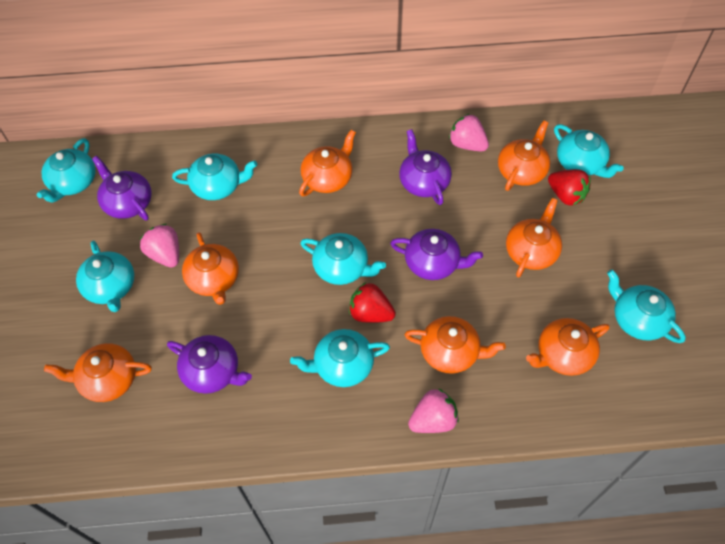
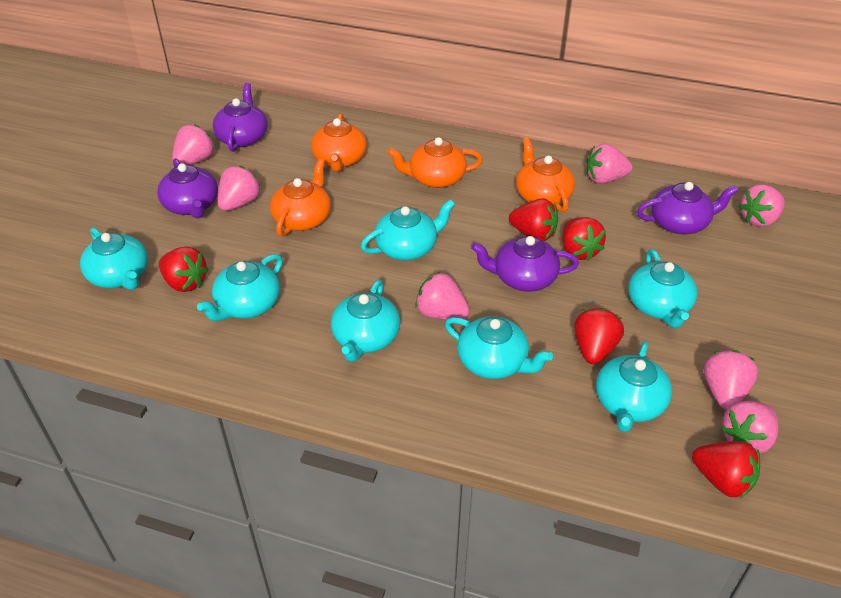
orange teapot: 7 -> 4
pink strawberry: 3 -> 7
red strawberry: 2 -> 5

